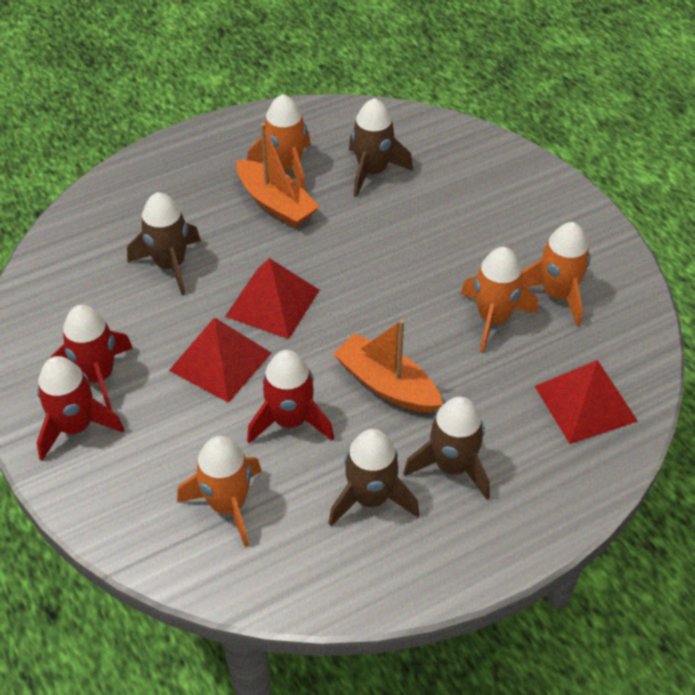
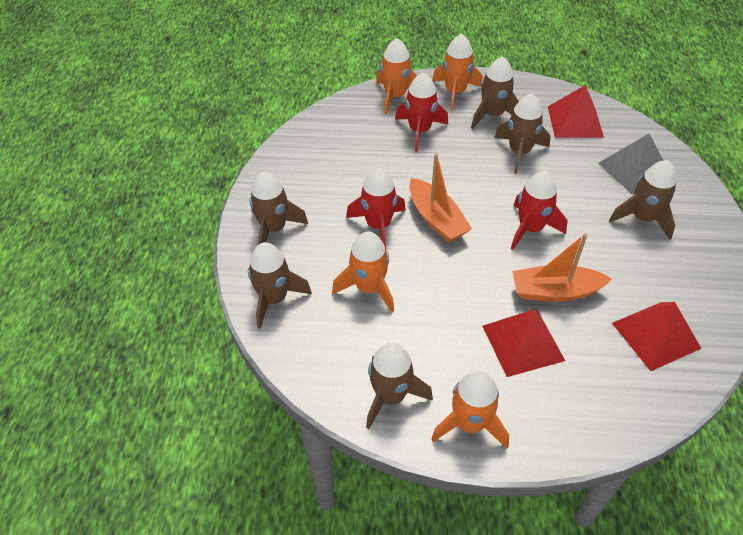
brown rocket: 4 -> 6
grey pyramid: 0 -> 1

